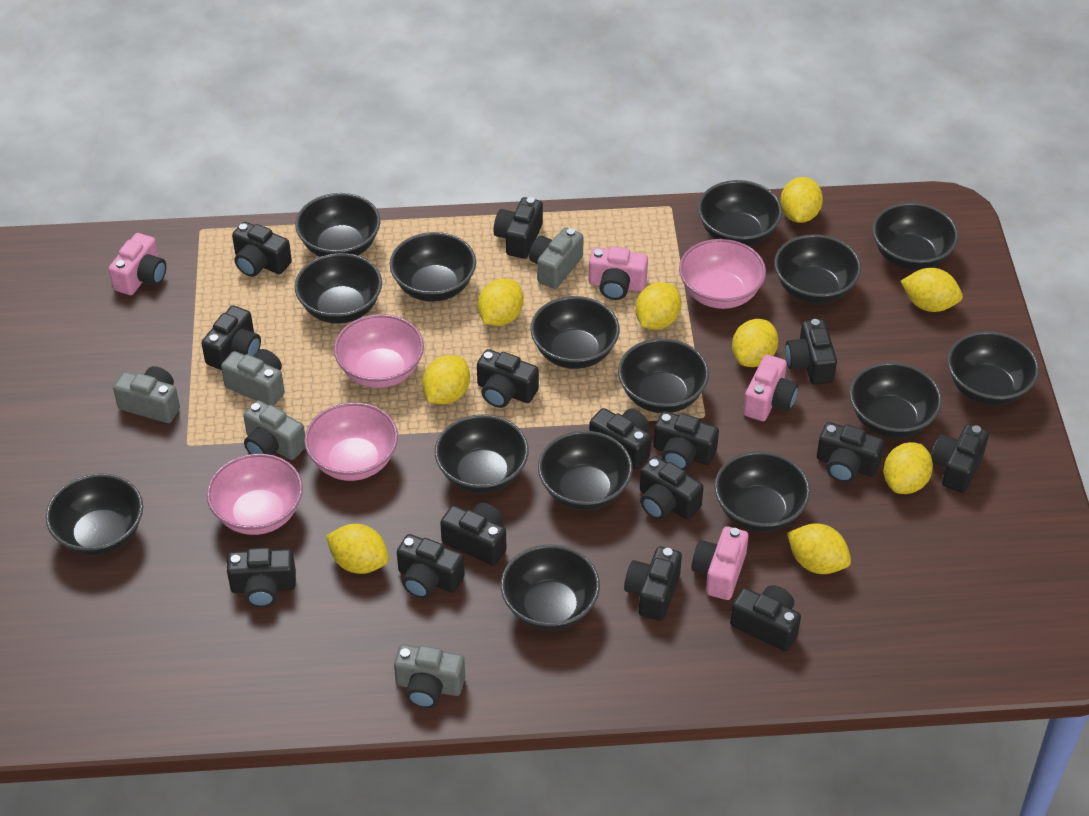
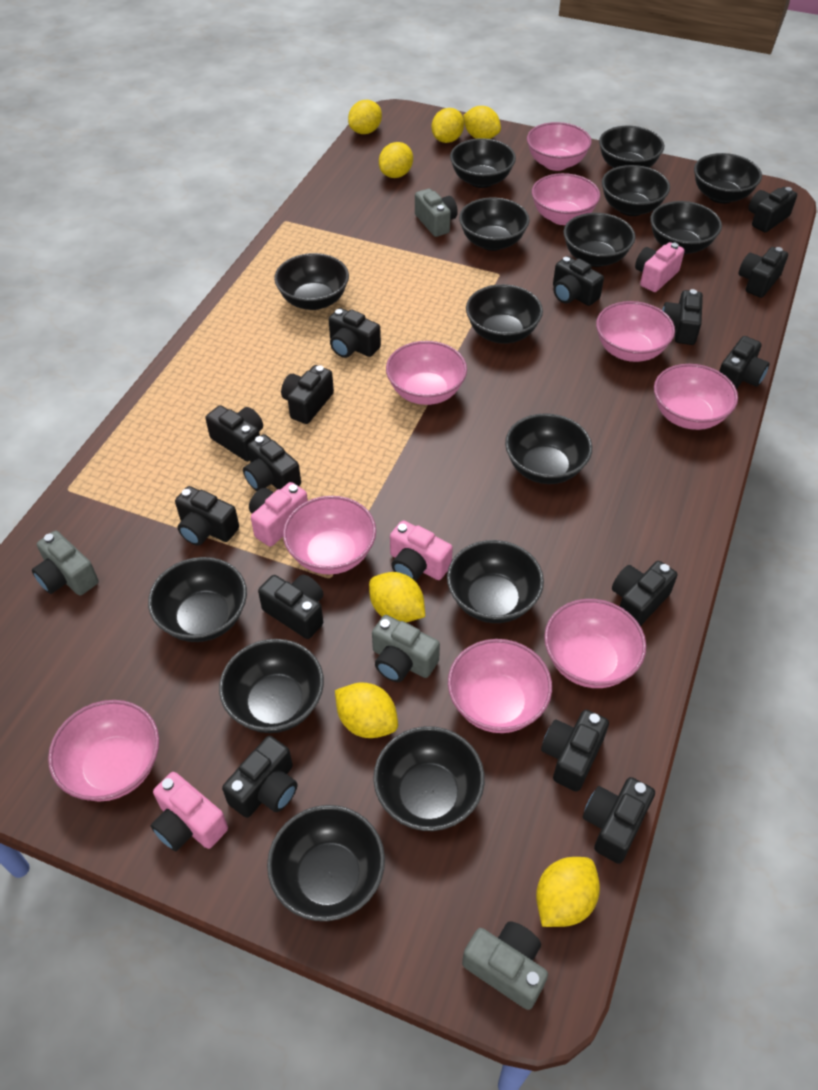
grey camera: 5 -> 4
pink bowl: 4 -> 9
yellow lemon: 9 -> 7

